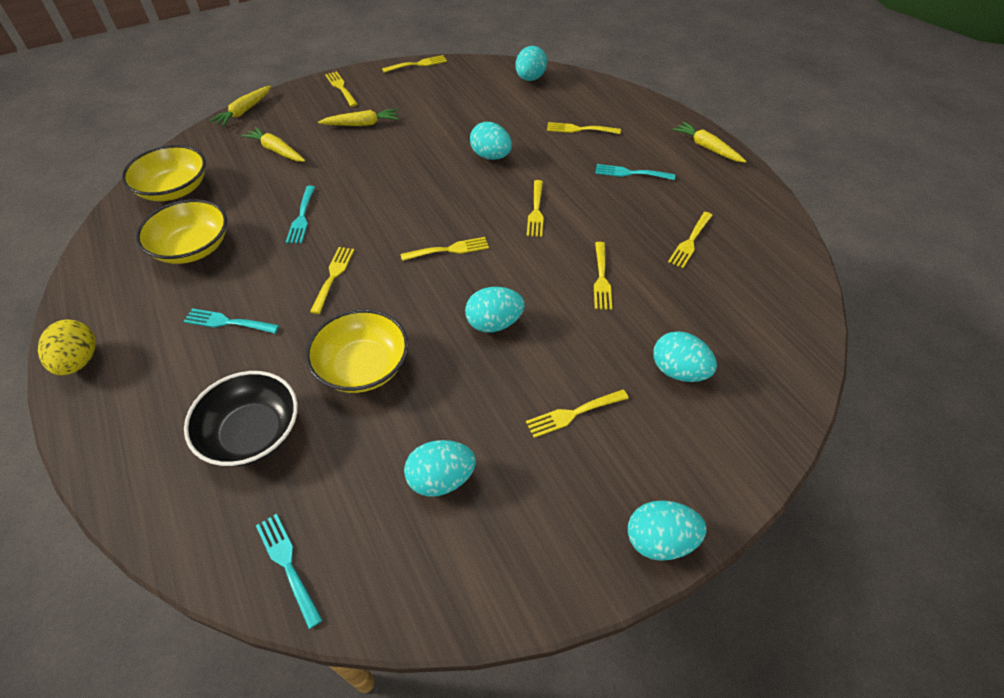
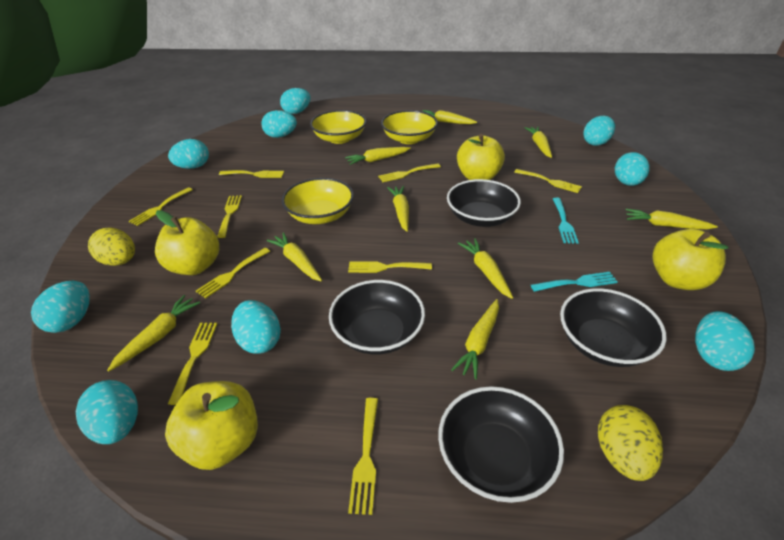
black bowl: 1 -> 4
turquoise egg: 6 -> 9
turquoise fork: 4 -> 2
yellow apple: 0 -> 4
yellow carrot: 4 -> 9
yellow egg: 1 -> 2

